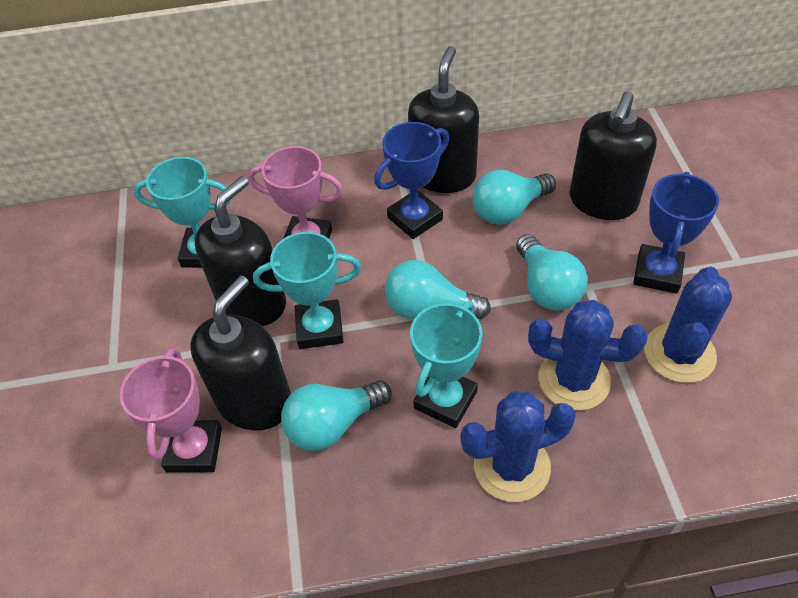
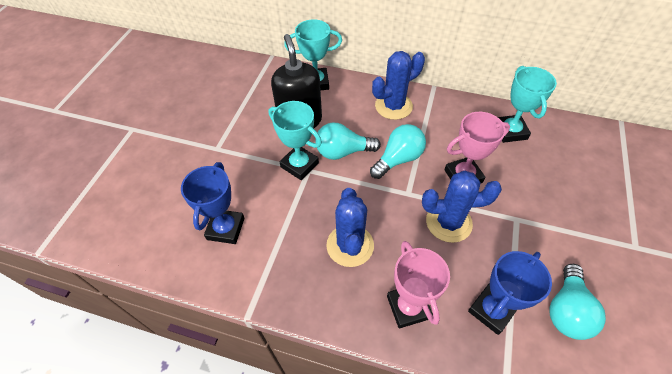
black soap dispenser: 4 -> 1
turquoise light bulb: 4 -> 3

